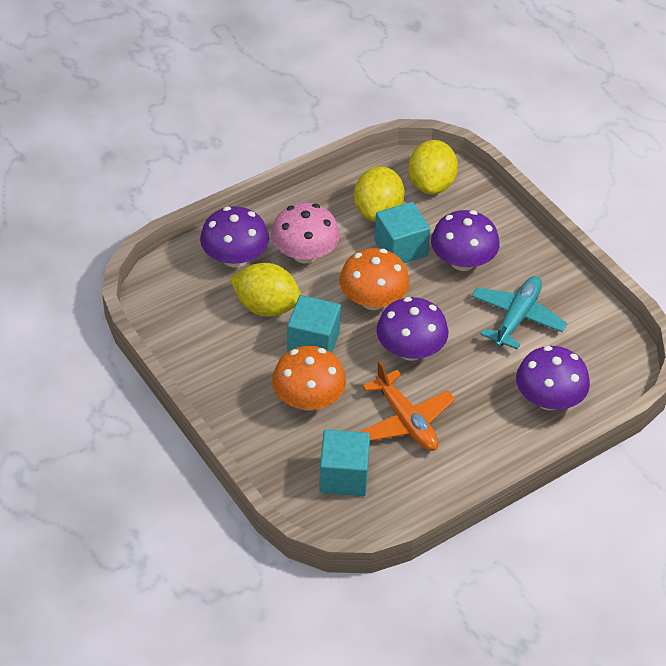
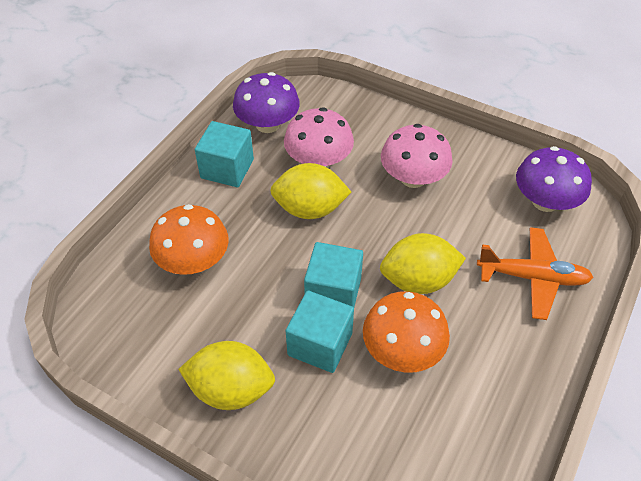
pink mushroom: 1 -> 2
purple mushroom: 4 -> 2
turquoise plane: 1 -> 0

